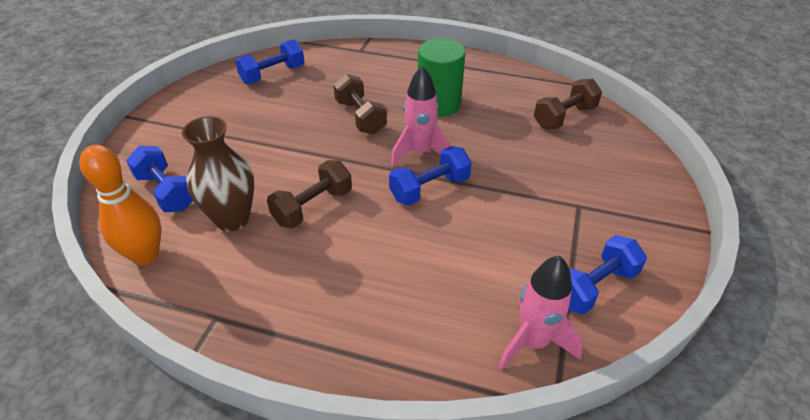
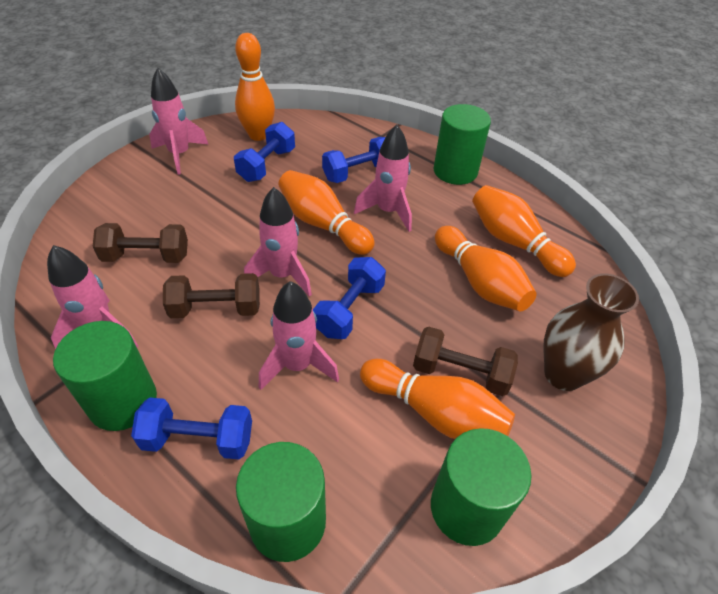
green cylinder: 1 -> 4
orange bowling pin: 1 -> 5
pink rocket: 2 -> 5

